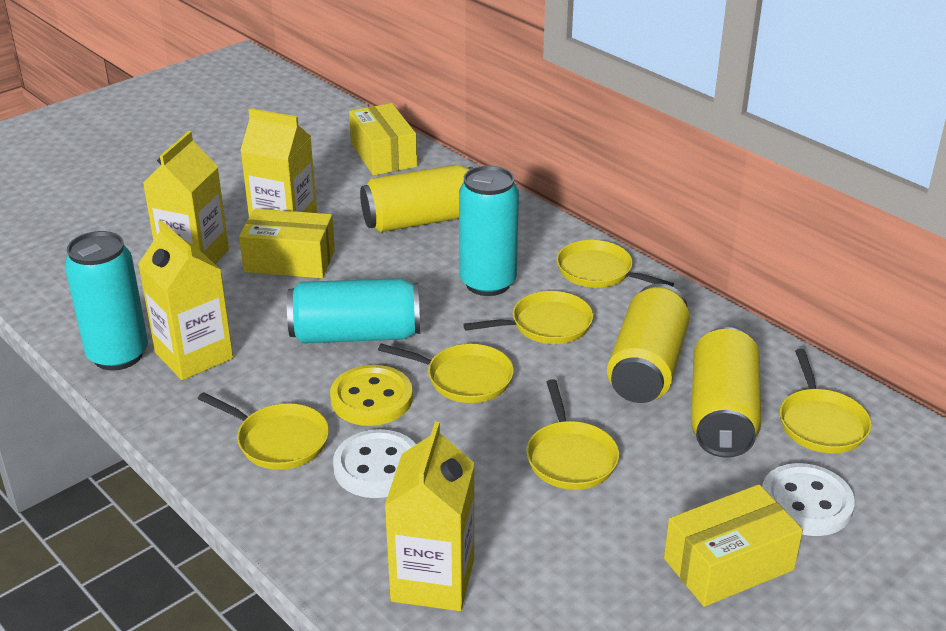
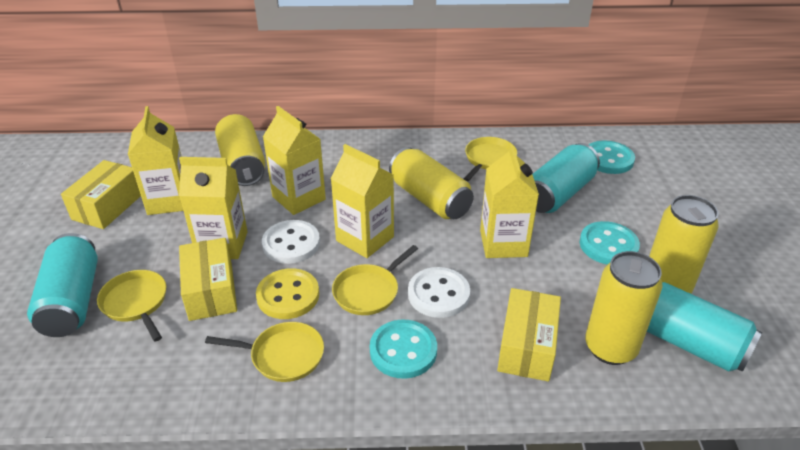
turquoise button: 0 -> 3
yellow can: 3 -> 4
yellow carton: 4 -> 5
yellow pan: 6 -> 4

